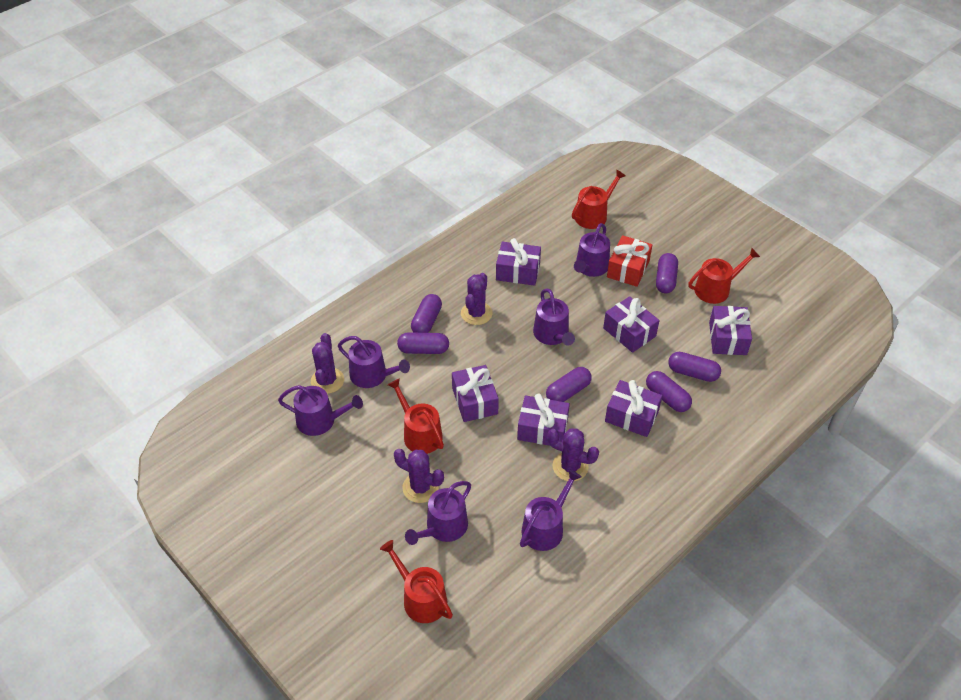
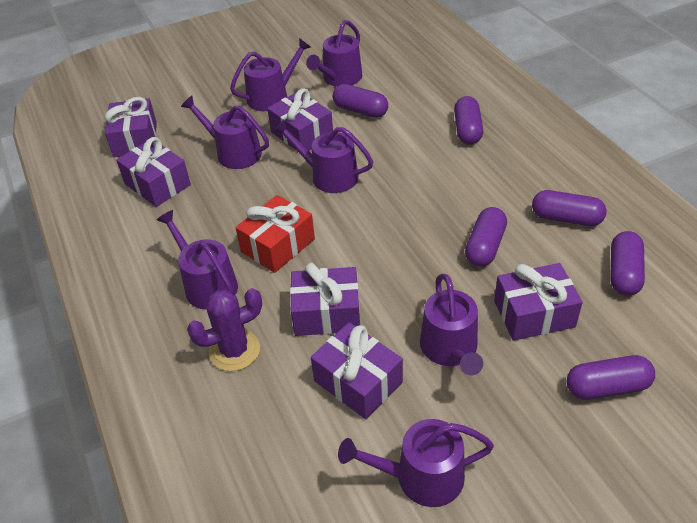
purple cactus: 4 -> 1
purple watering can: 6 -> 7
red watering can: 4 -> 0

